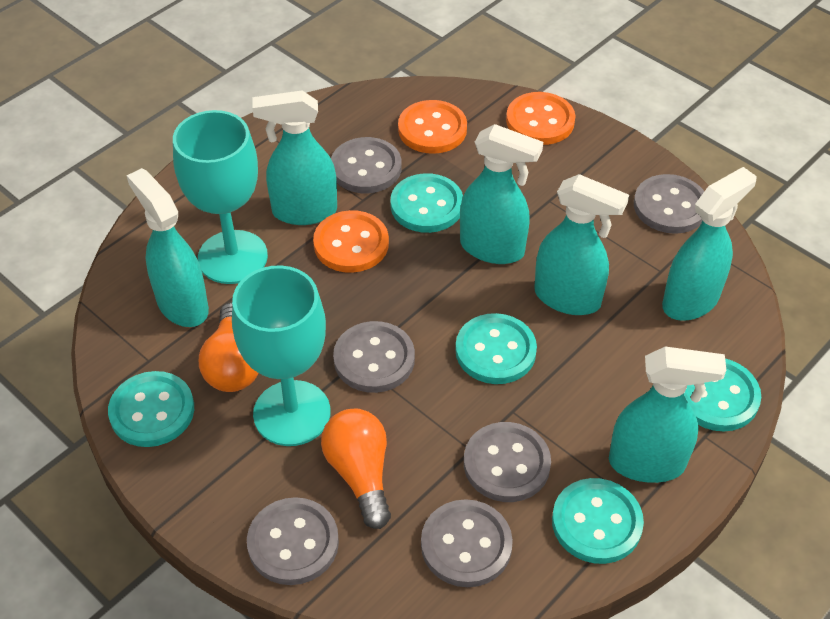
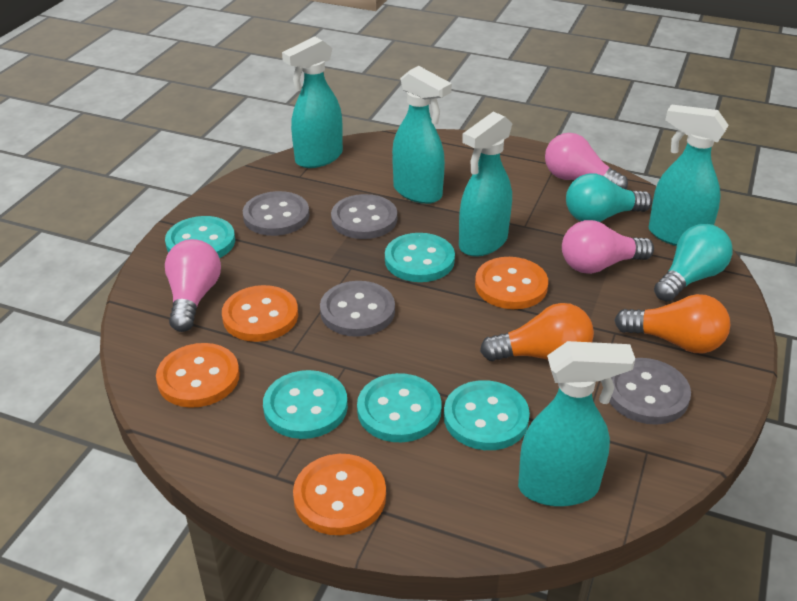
grey button: 6 -> 4
orange button: 3 -> 4
pink light bulb: 0 -> 3
turquoise goblet: 2 -> 0
turquoise light bulb: 0 -> 2
turquoise spray bottle: 6 -> 5

